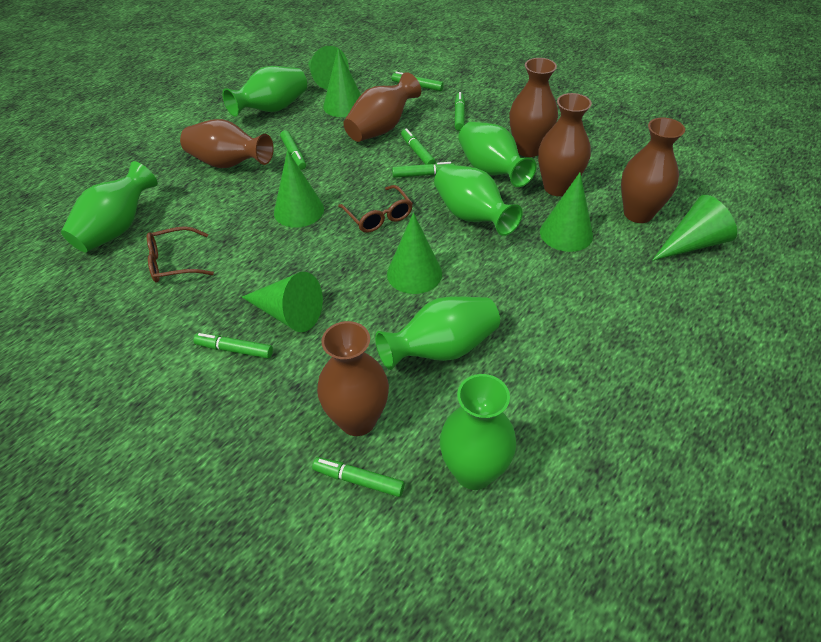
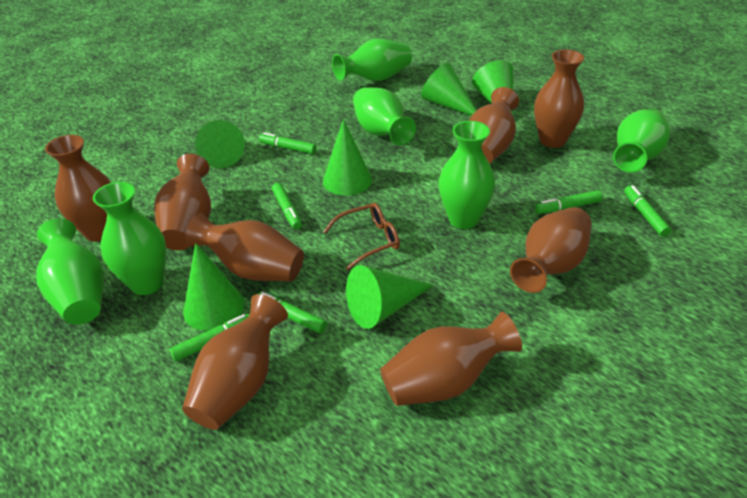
brown glasses: 2 -> 1
brown vase: 6 -> 8
green cone: 7 -> 6
green marker: 7 -> 6

